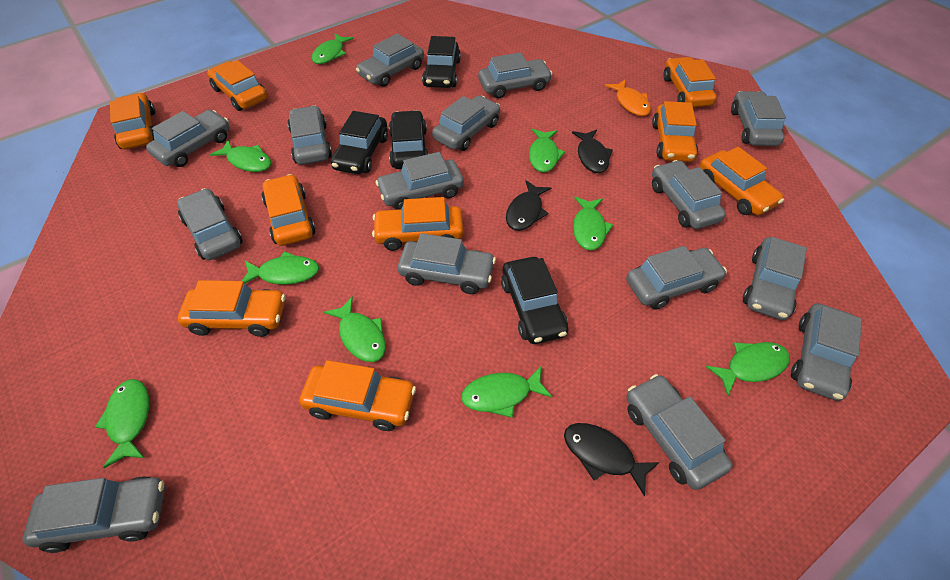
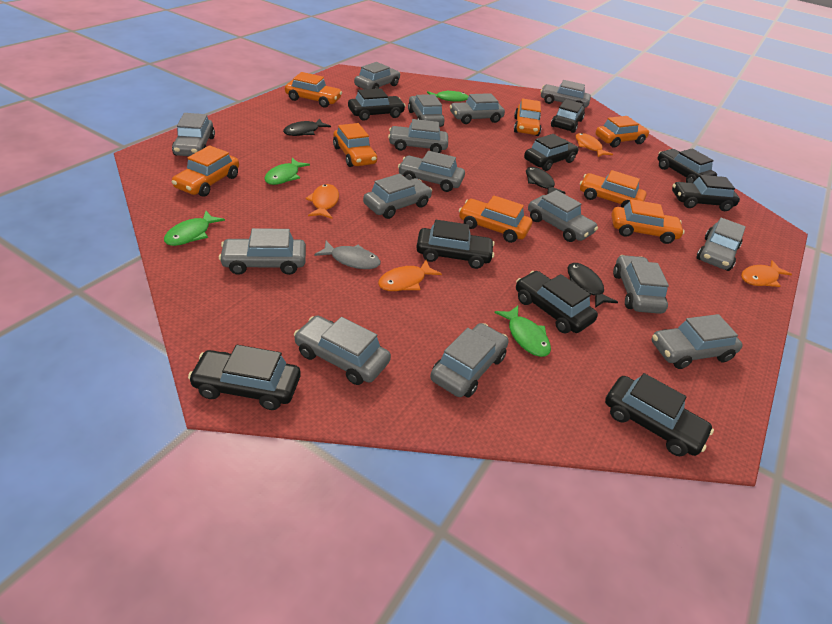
black car: 4 -> 9
green fish: 9 -> 4
grey fish: 0 -> 1
orange car: 9 -> 8
orange fish: 1 -> 4

